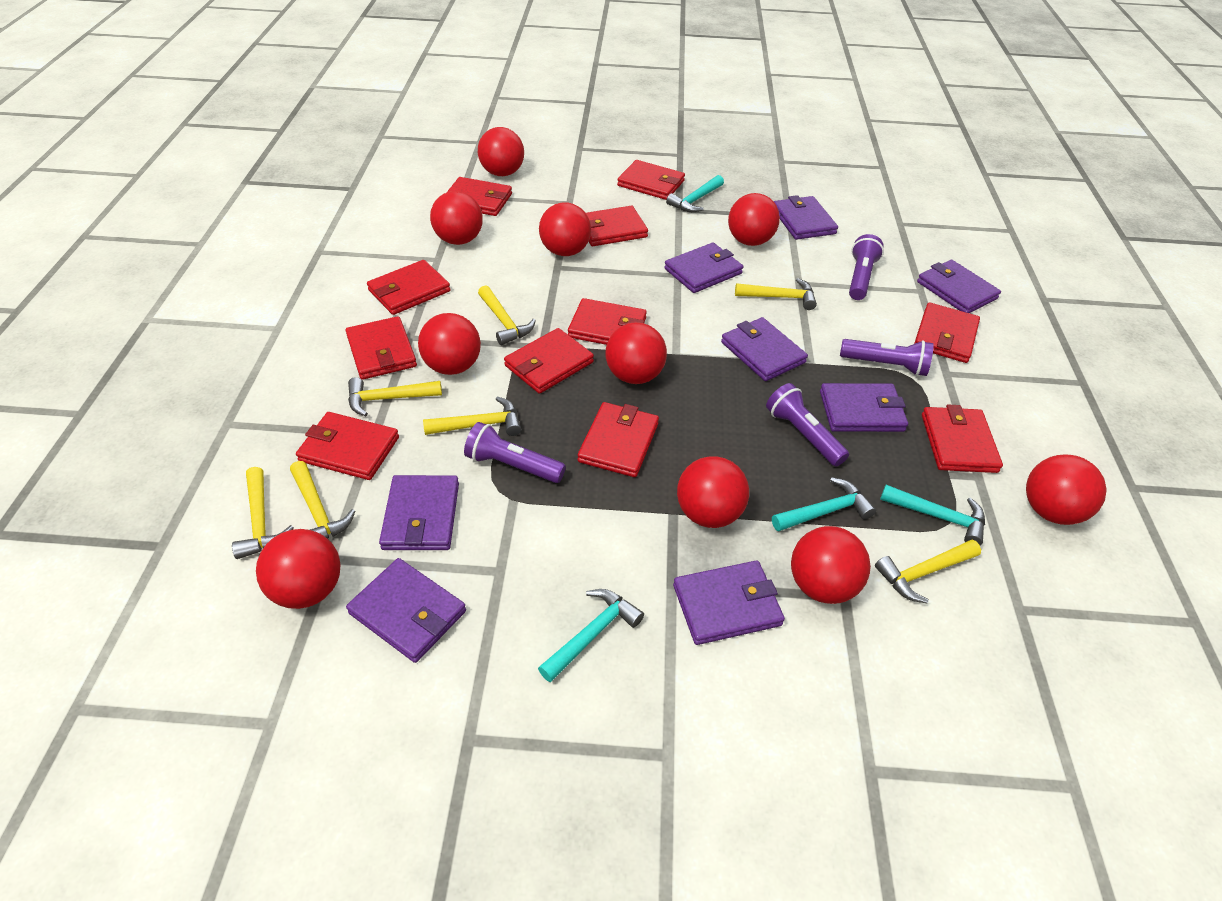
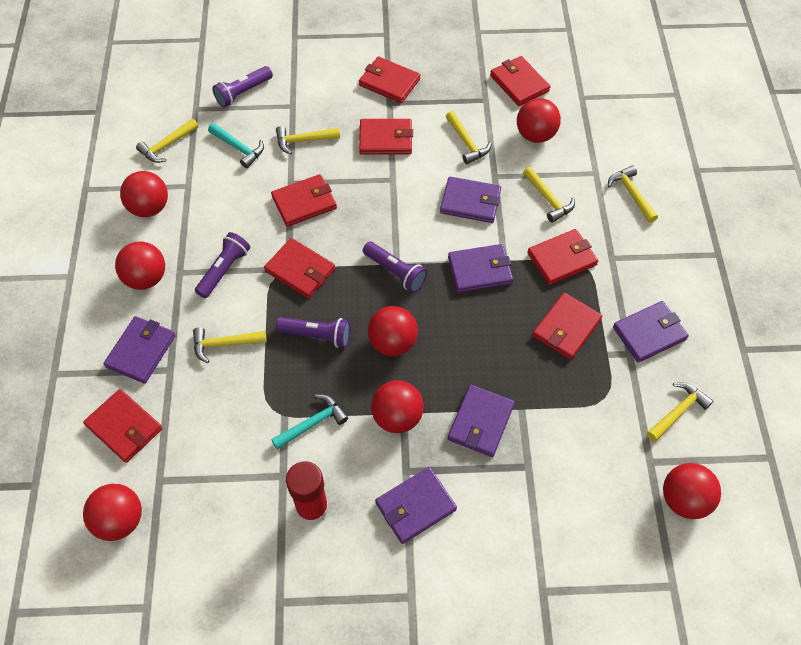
purple wallet: 8 -> 6
red ball: 10 -> 7
red glue stick: 0 -> 1
red wallet: 11 -> 8
turquoise hammer: 4 -> 2

